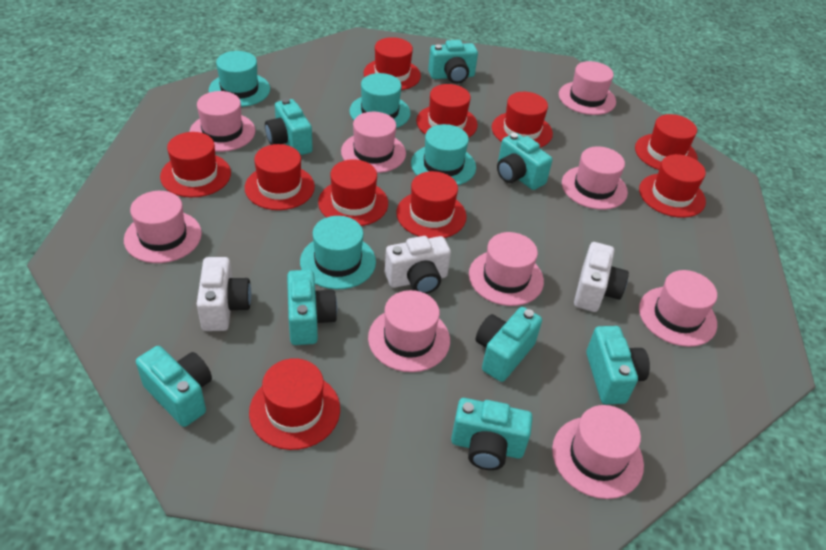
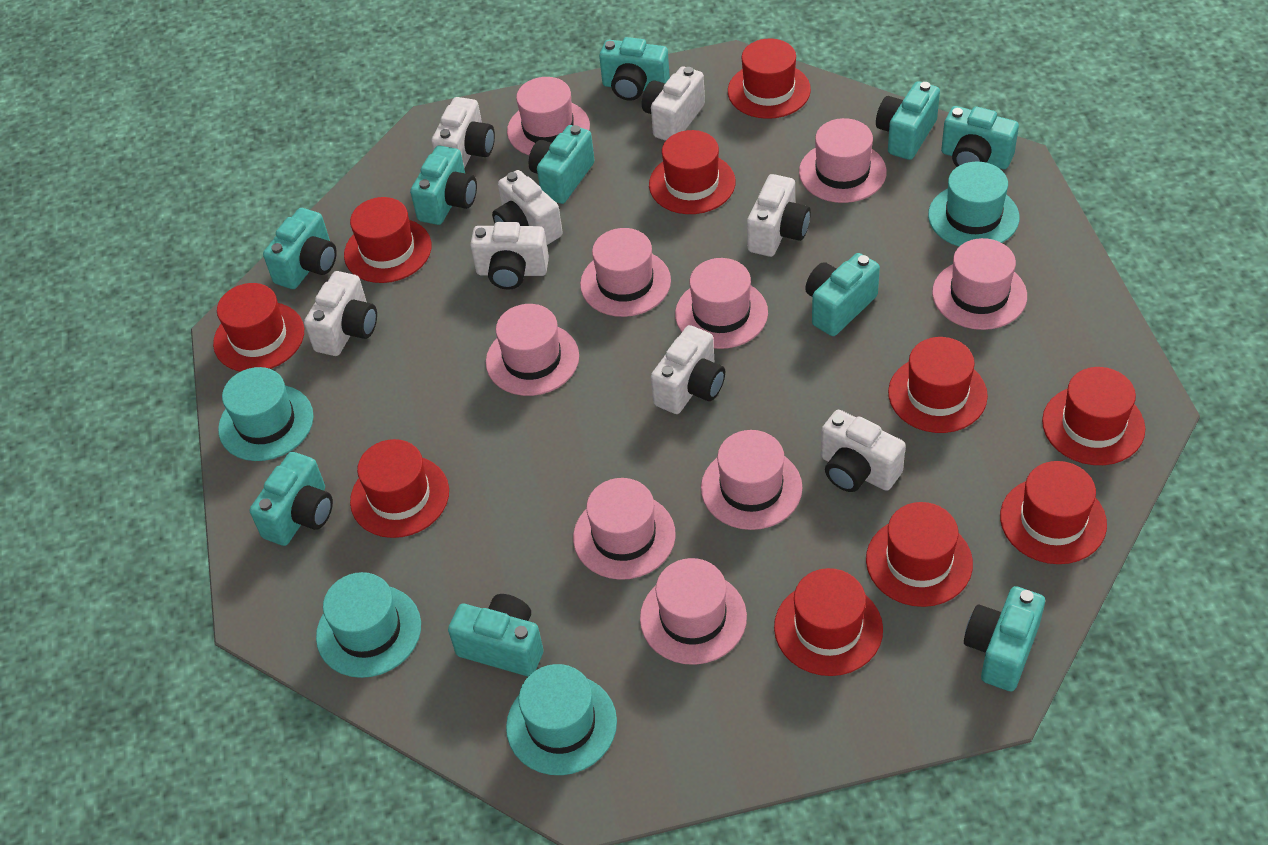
turquoise camera: 8 -> 10
white camera: 3 -> 8

